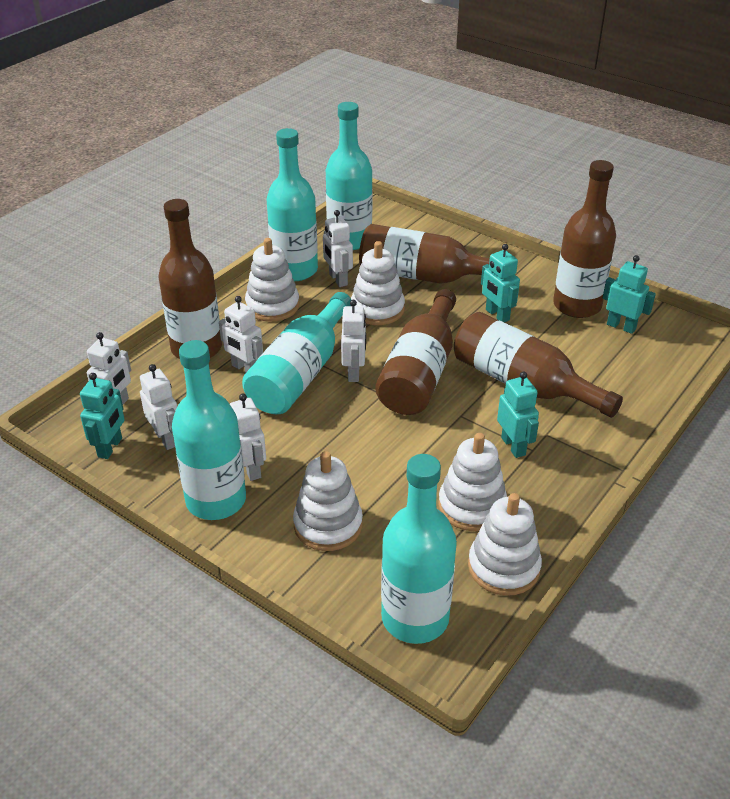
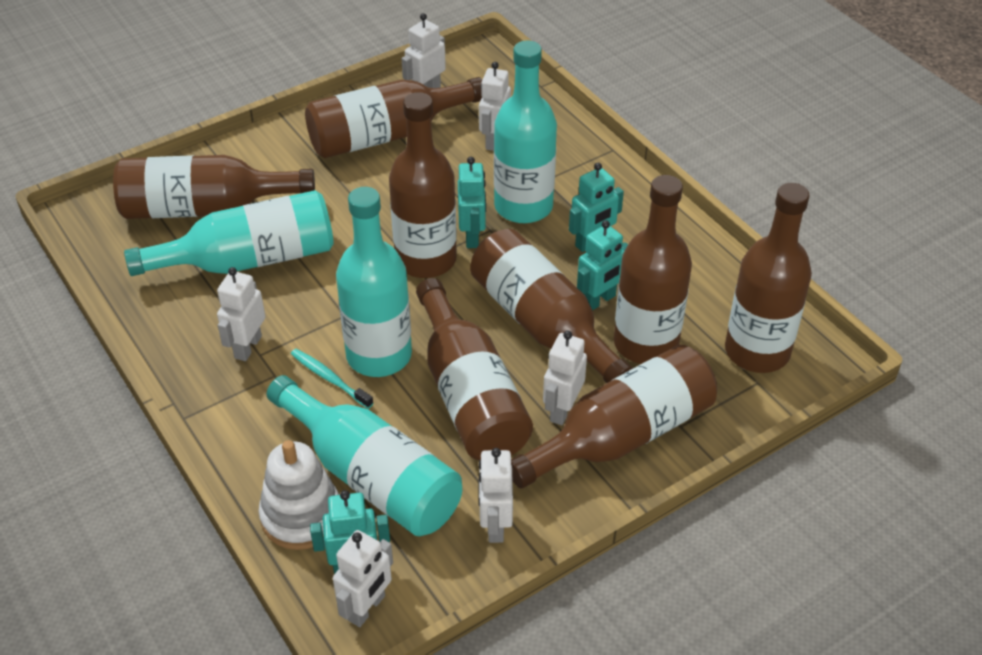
brown bottle: 5 -> 8
turquoise bottle: 5 -> 4
turquoise toothbrush: 0 -> 1
white stacking toy: 5 -> 1

